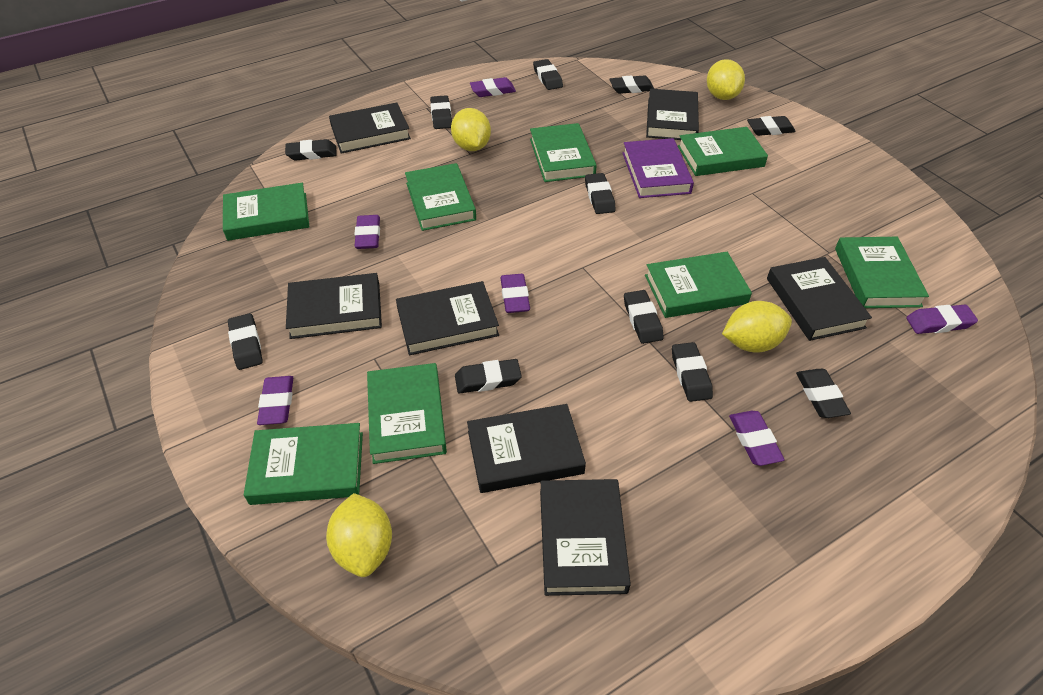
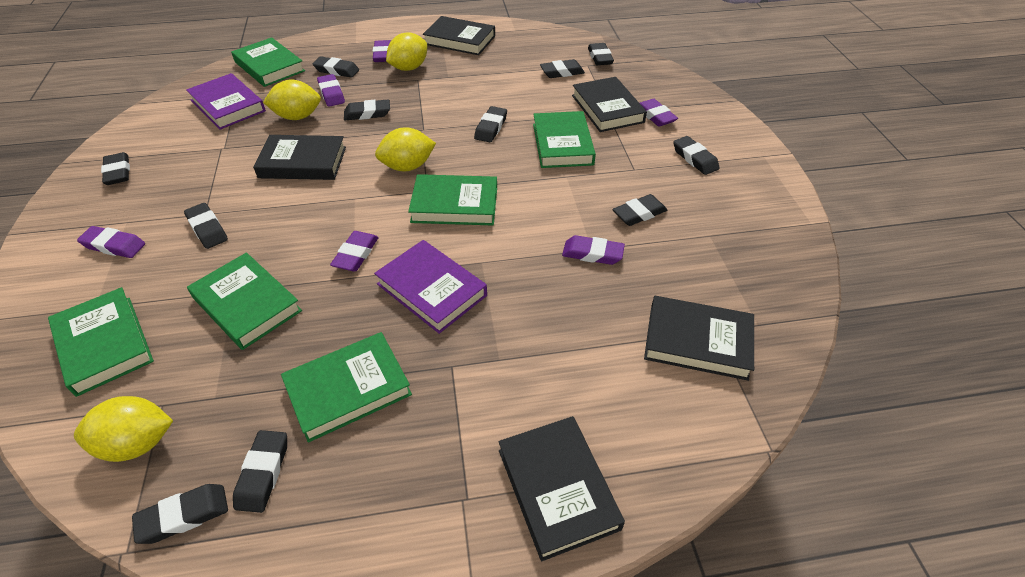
black book: 7 -> 5
green book: 8 -> 6
purple book: 1 -> 2

